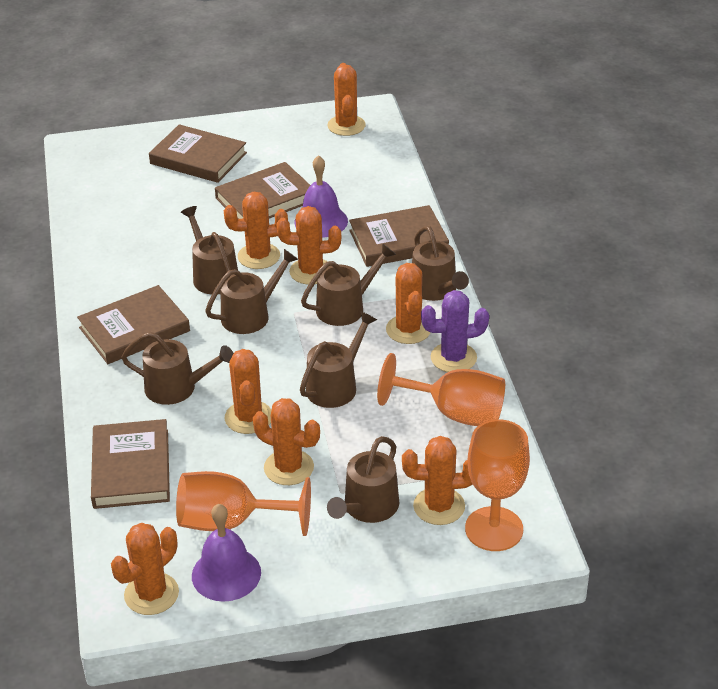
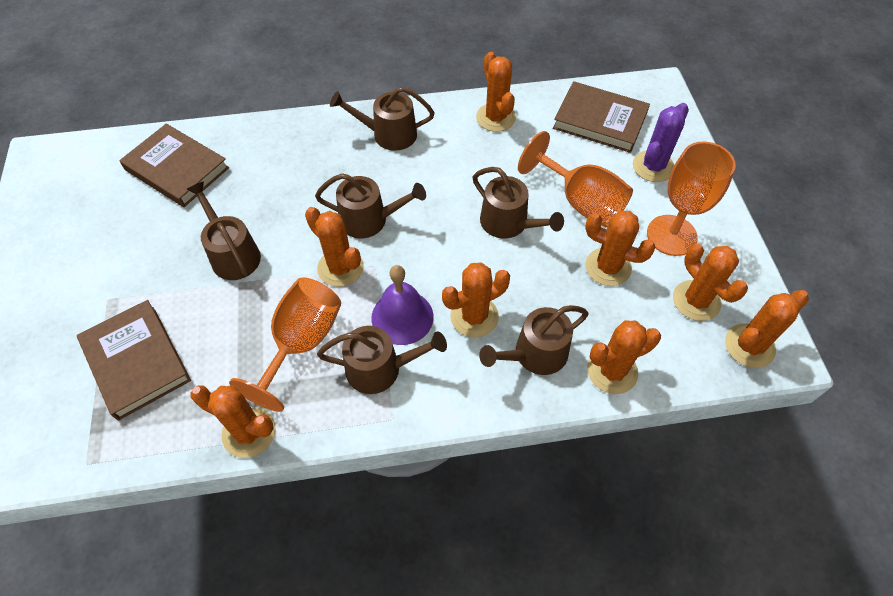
brown book: 5 -> 3
brown watering can: 7 -> 6
purple bell: 2 -> 1

